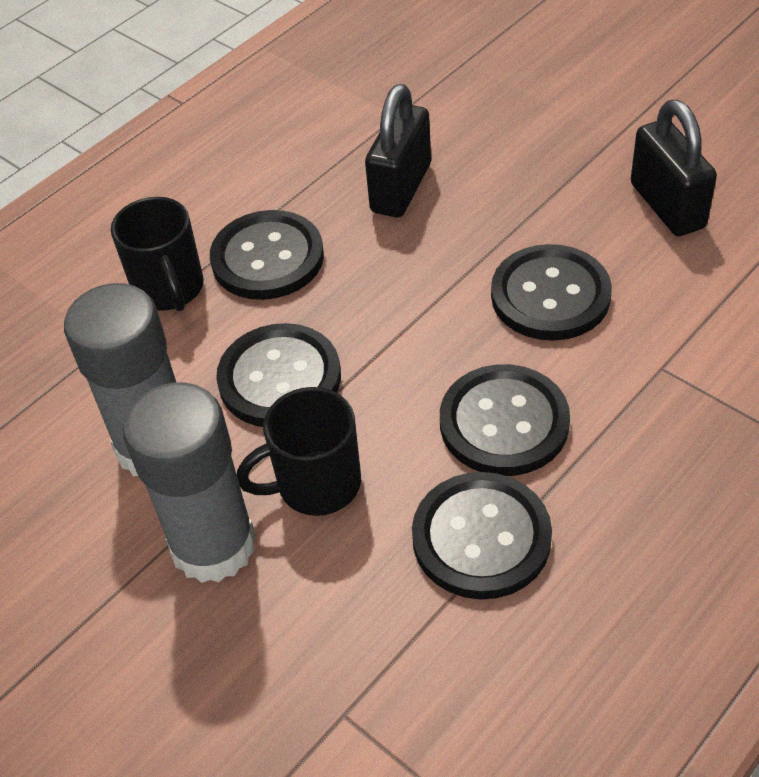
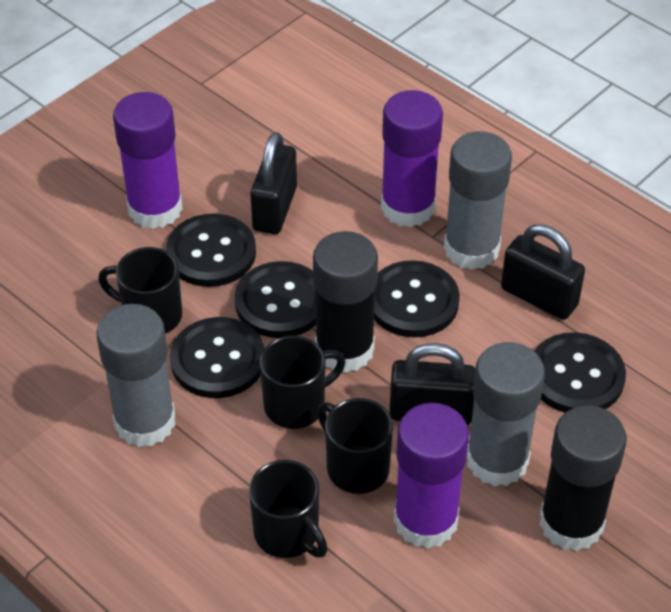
black glue stick: 0 -> 2
black mug: 2 -> 4
black padlock: 2 -> 3
grey glue stick: 2 -> 3
purple glue stick: 0 -> 3

